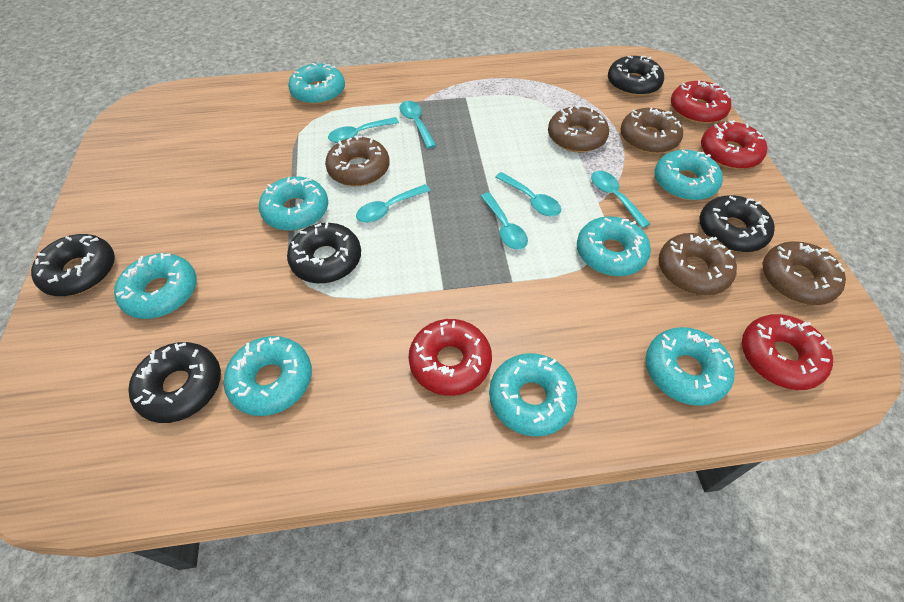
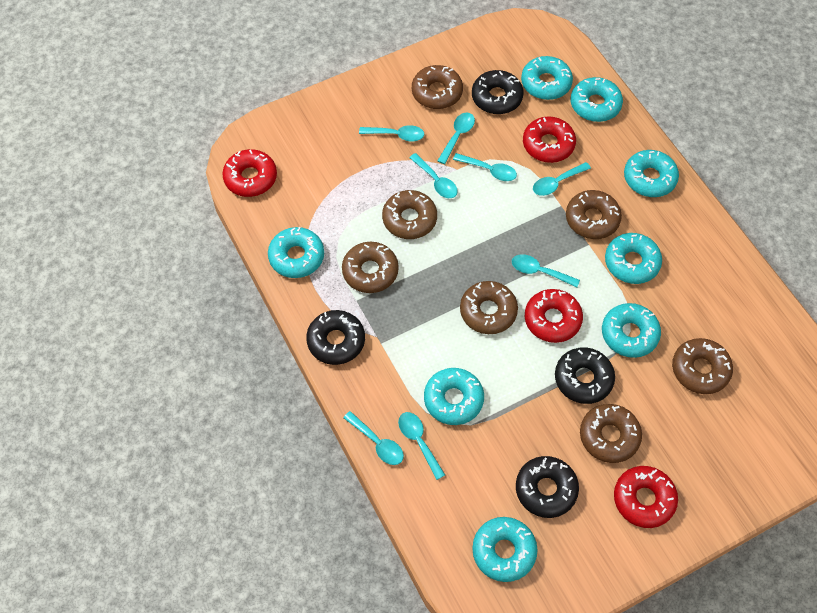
black donut: 5 -> 4
brown donut: 5 -> 7
turquoise spoon: 6 -> 8

